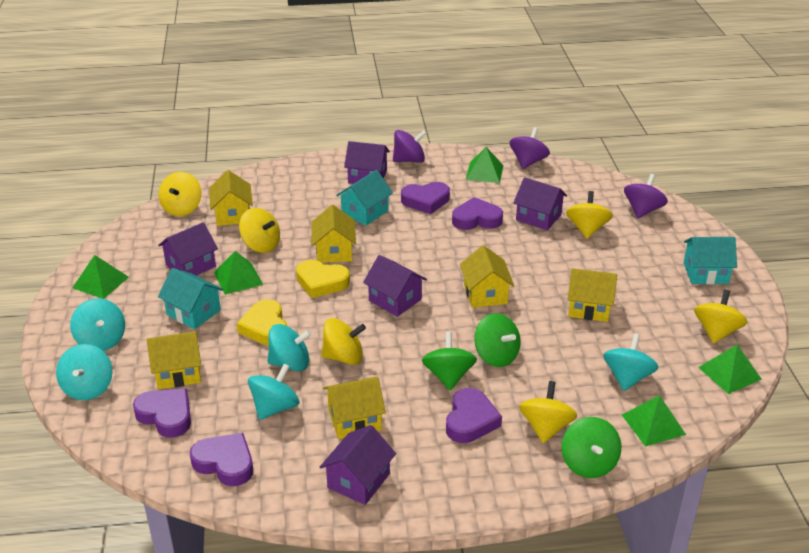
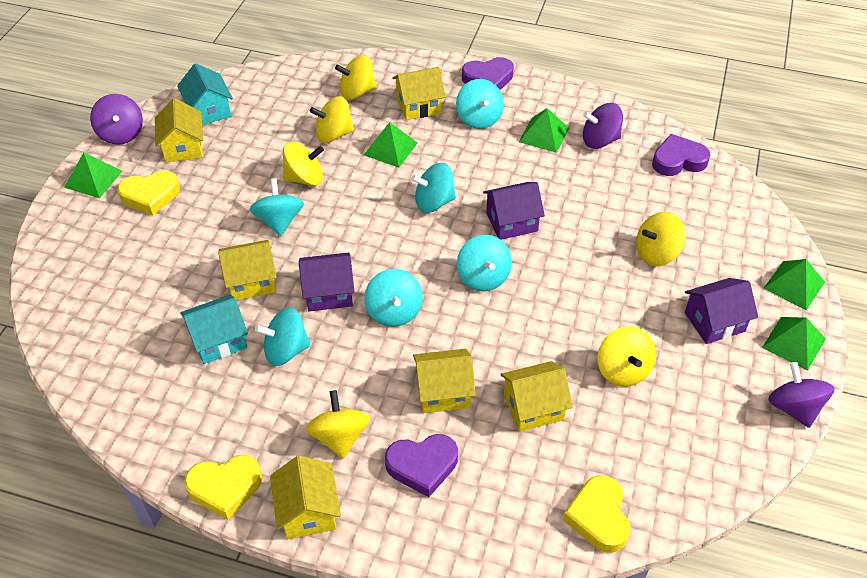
green spinning top: 3 -> 0
purple heart: 5 -> 3
purple house: 5 -> 3
turquoise house: 3 -> 2
turquoise spinning top: 5 -> 6
yellow heart: 2 -> 3

